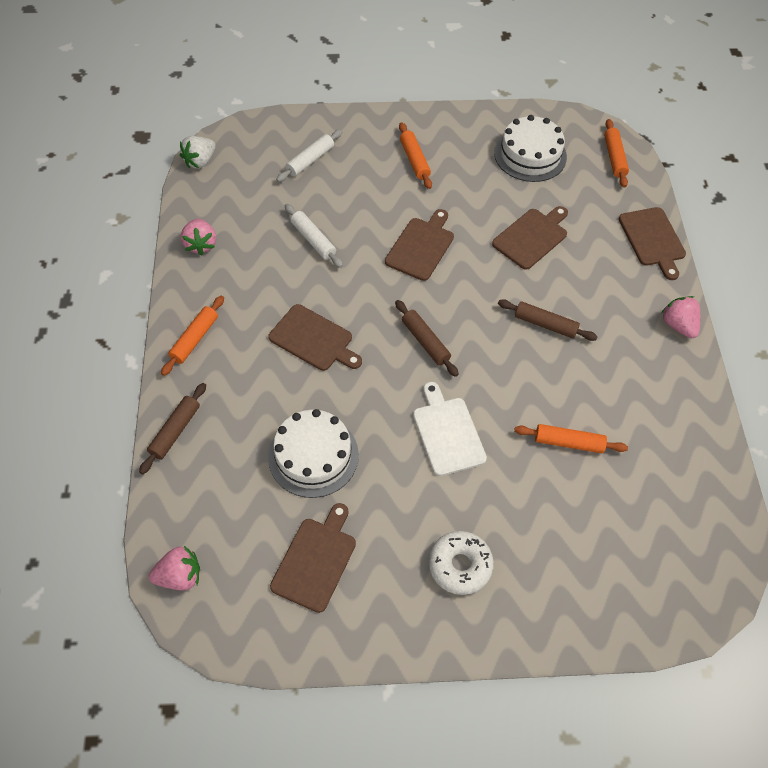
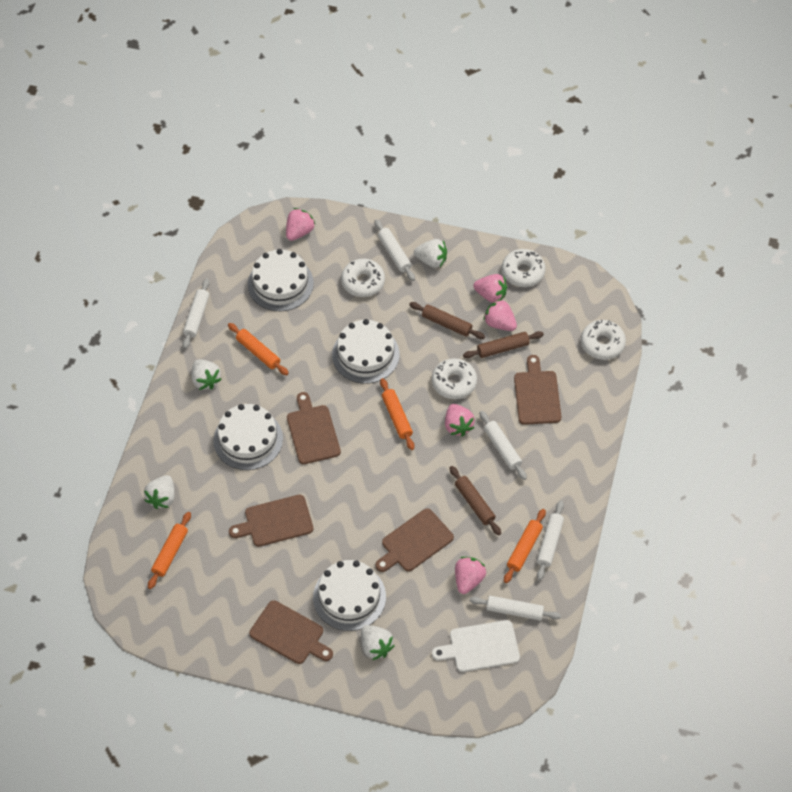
pink strawberry: 3 -> 5
white cake: 2 -> 4
white donut: 1 -> 4
white rolling pin: 2 -> 5
white strawberry: 1 -> 4

